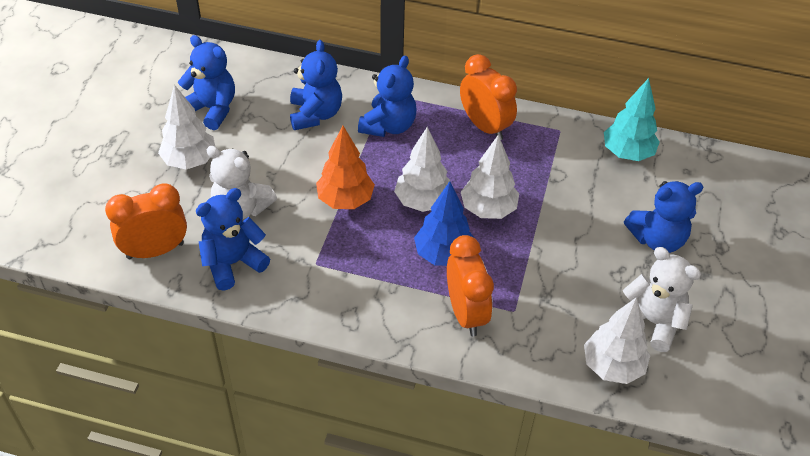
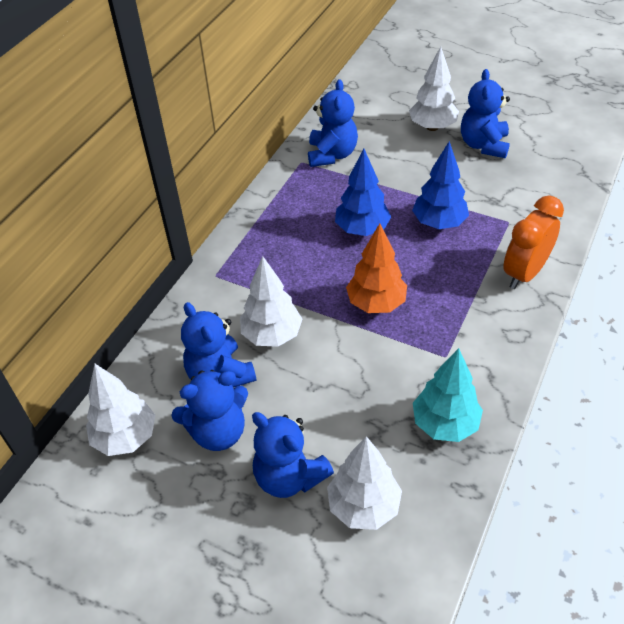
blue tree: 1 -> 2
orange clock: 3 -> 1
white teddy bear: 2 -> 0

